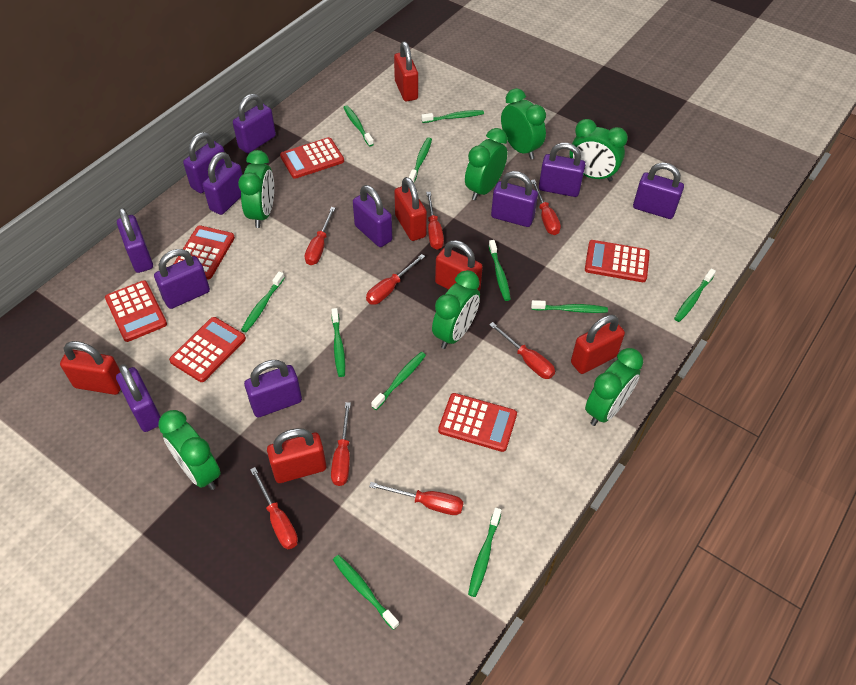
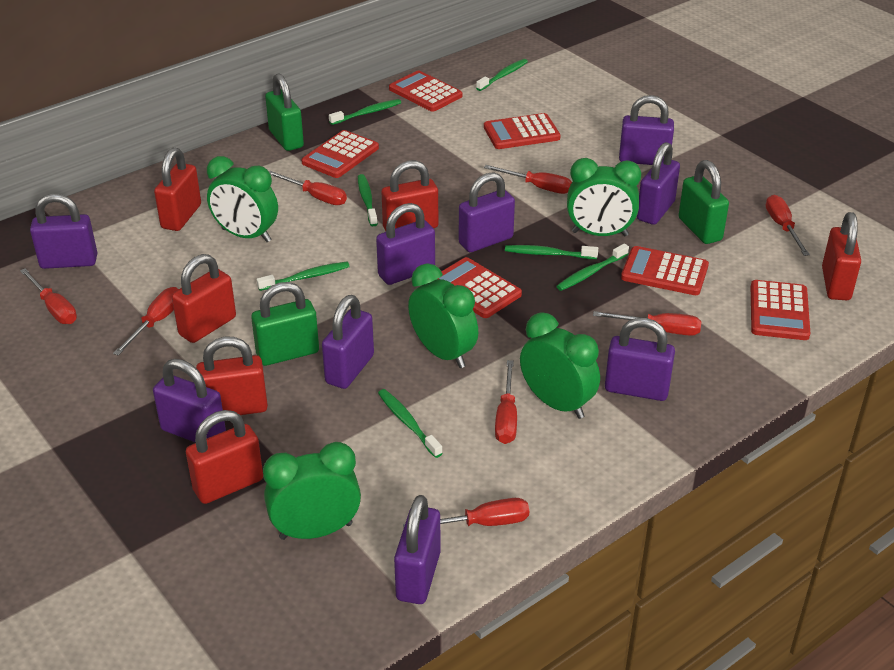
green clock: 7 -> 5
green padlock: 0 -> 3
green toothbrush: 11 -> 7
purple padlock: 11 -> 9

